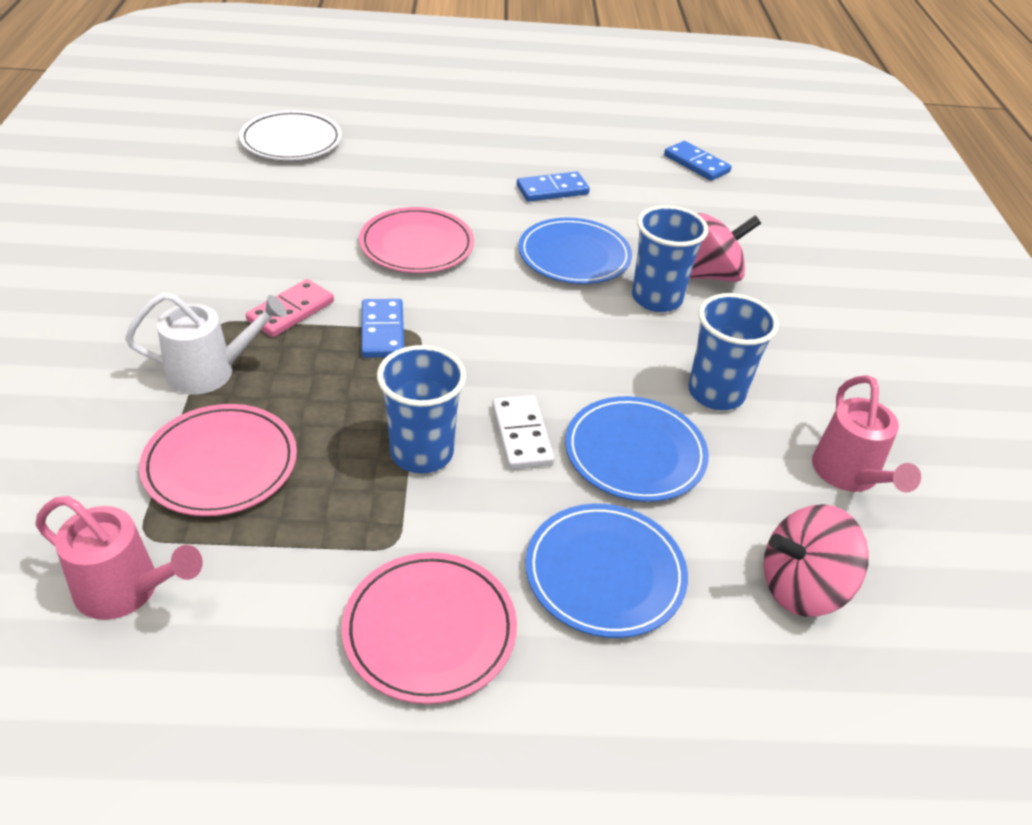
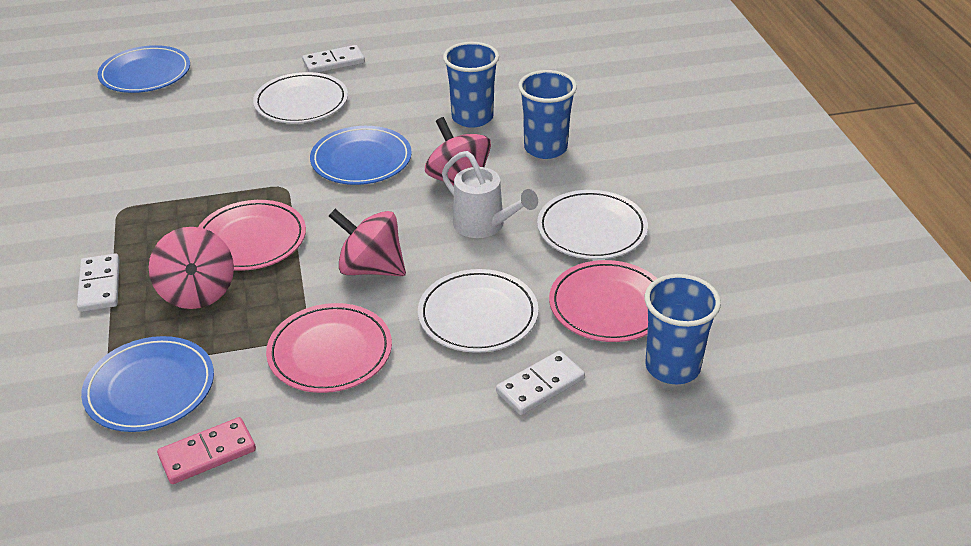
blue domino: 3 -> 0
pink spinning top: 2 -> 3
pink watering can: 2 -> 0
white domino: 1 -> 3
white plate: 1 -> 3

